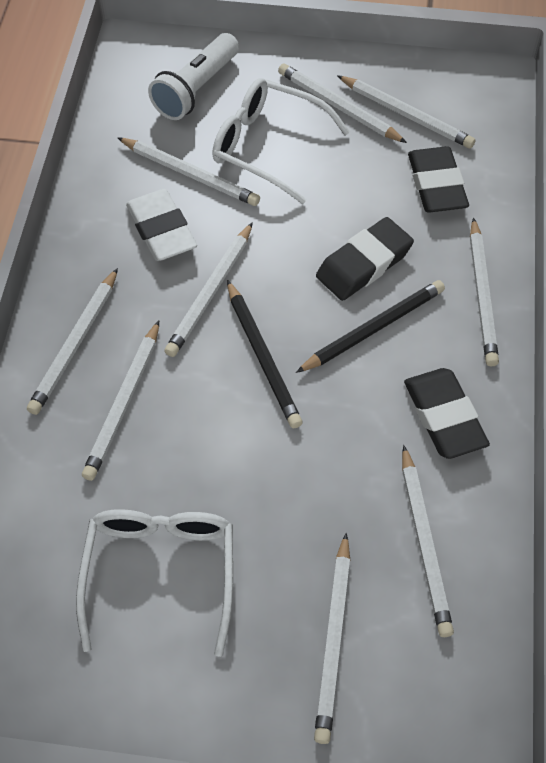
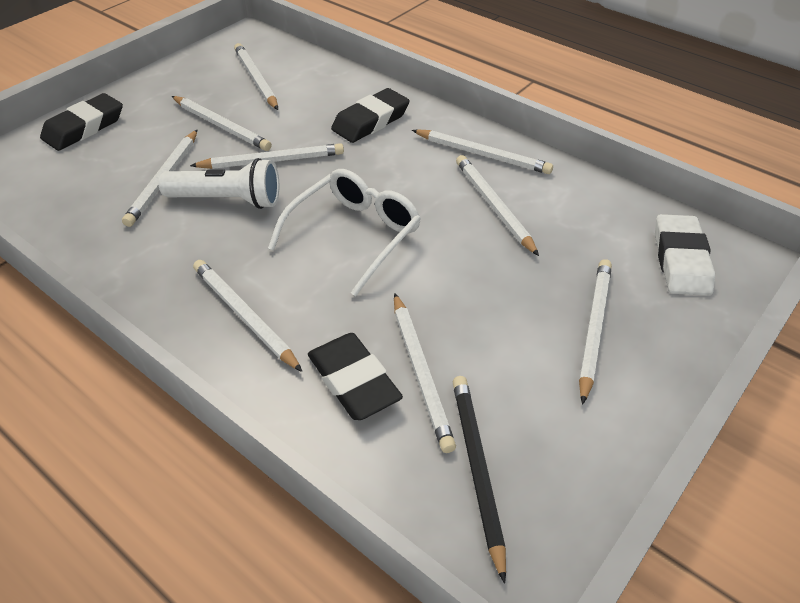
black pencil: 2 -> 1
white glasses: 2 -> 1

